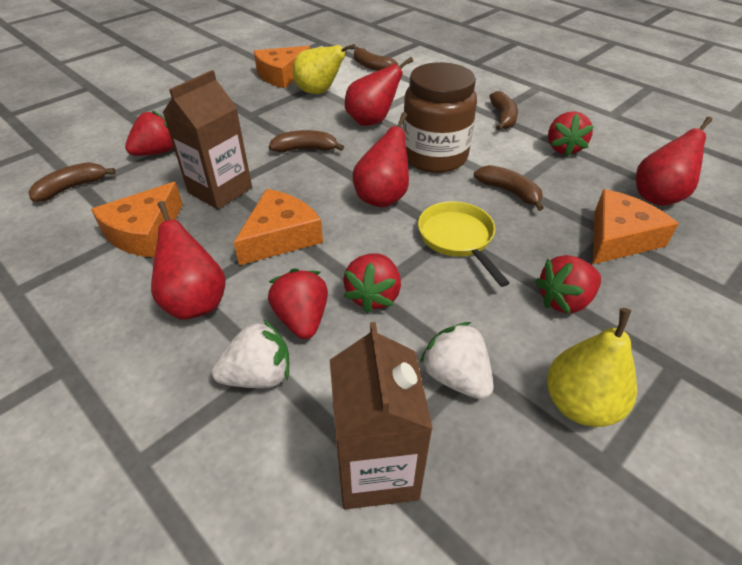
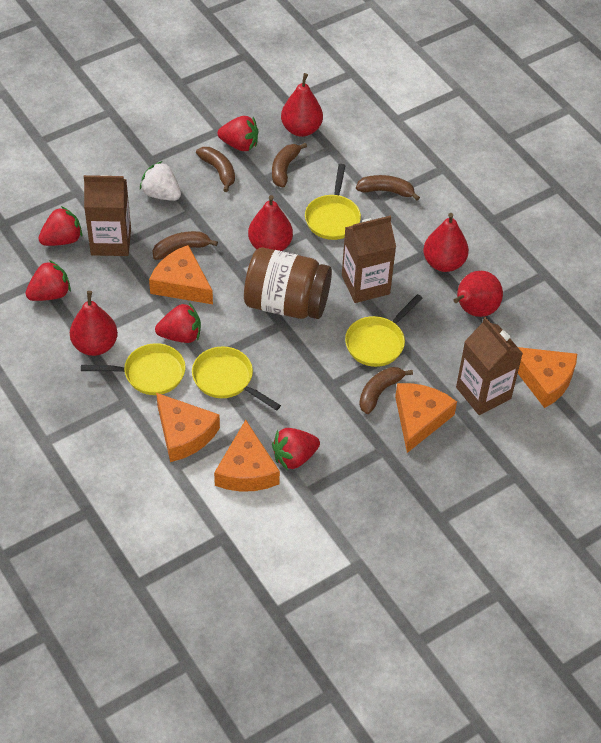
brown carton: 2 -> 3
orange cheese: 4 -> 5
red pear: 4 -> 5
white strawberry: 2 -> 1
yellow pan: 1 -> 4
yellow pear: 2 -> 0

